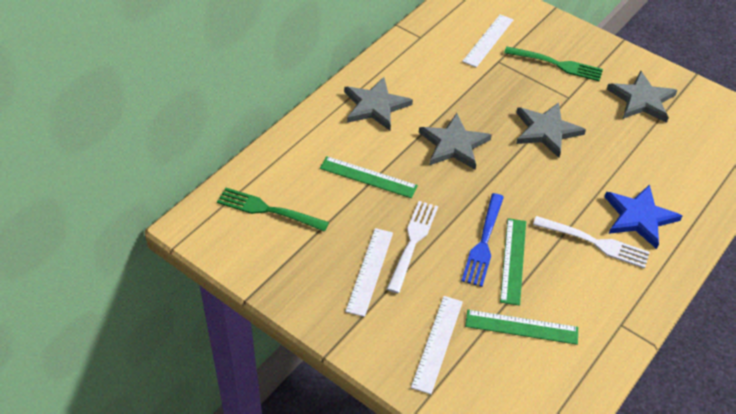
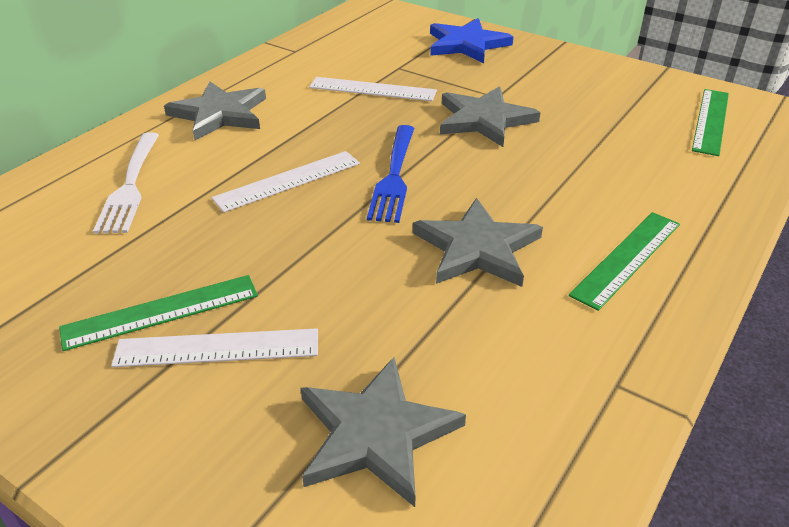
green fork: 2 -> 0
white fork: 2 -> 1

